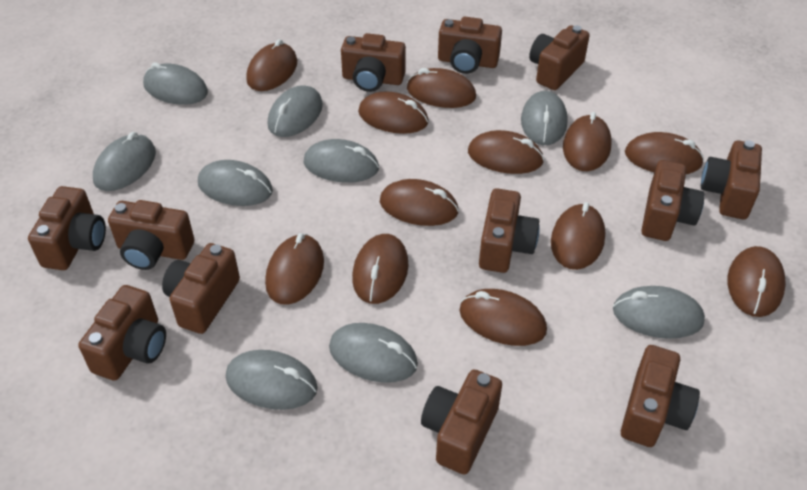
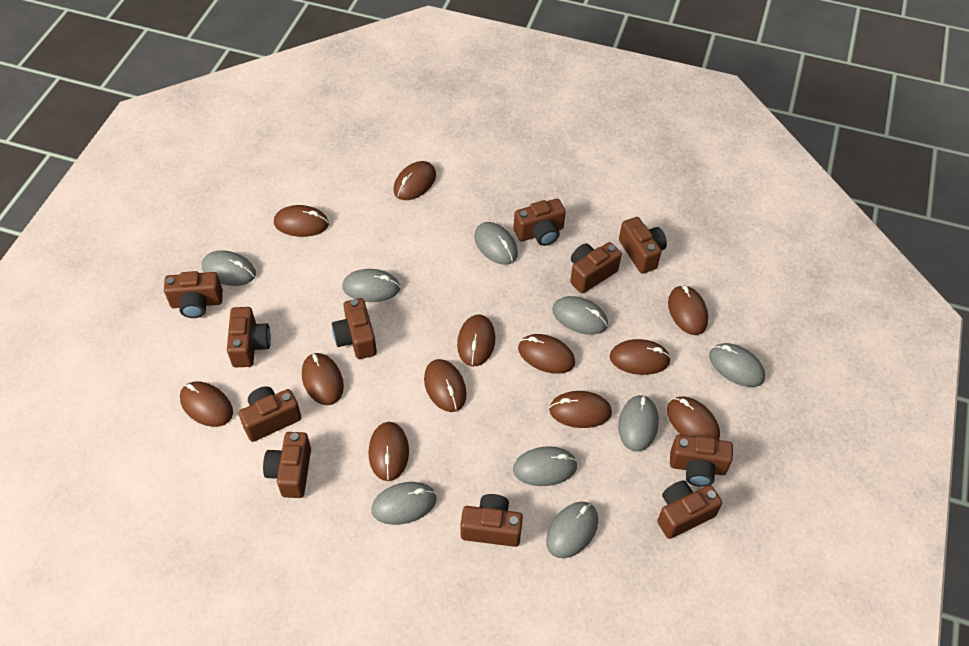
brown camera: 12 -> 11

